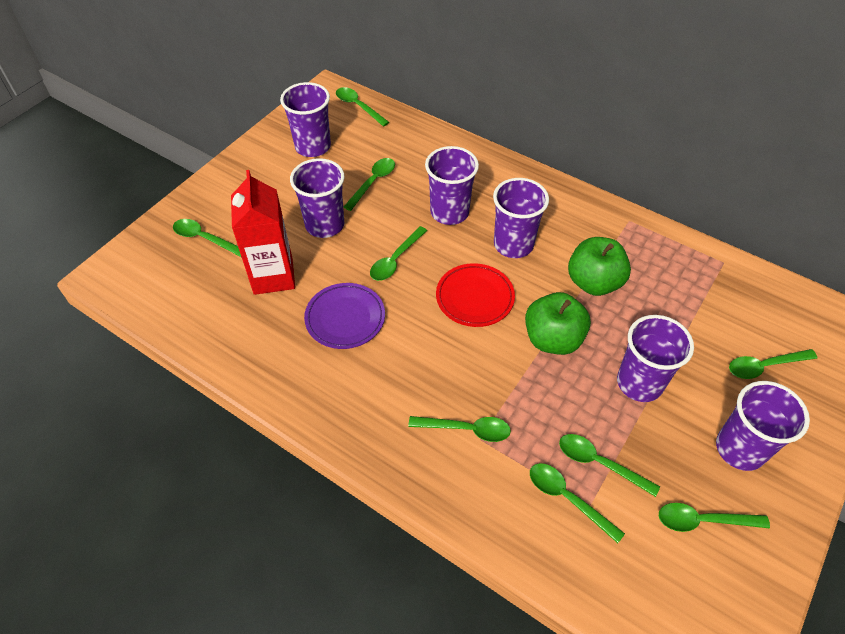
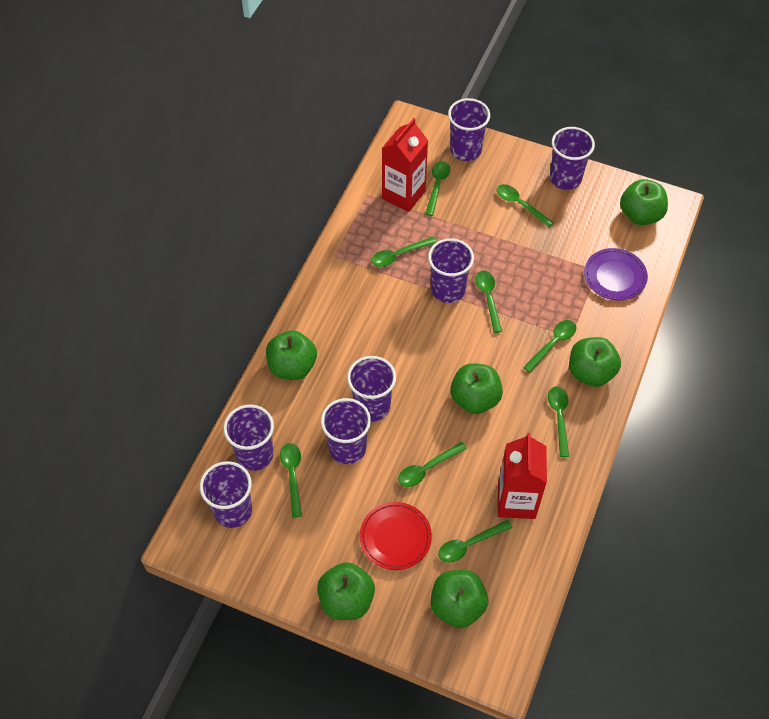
green apple: 2 -> 6
purple cup: 6 -> 7
red carton: 1 -> 2

